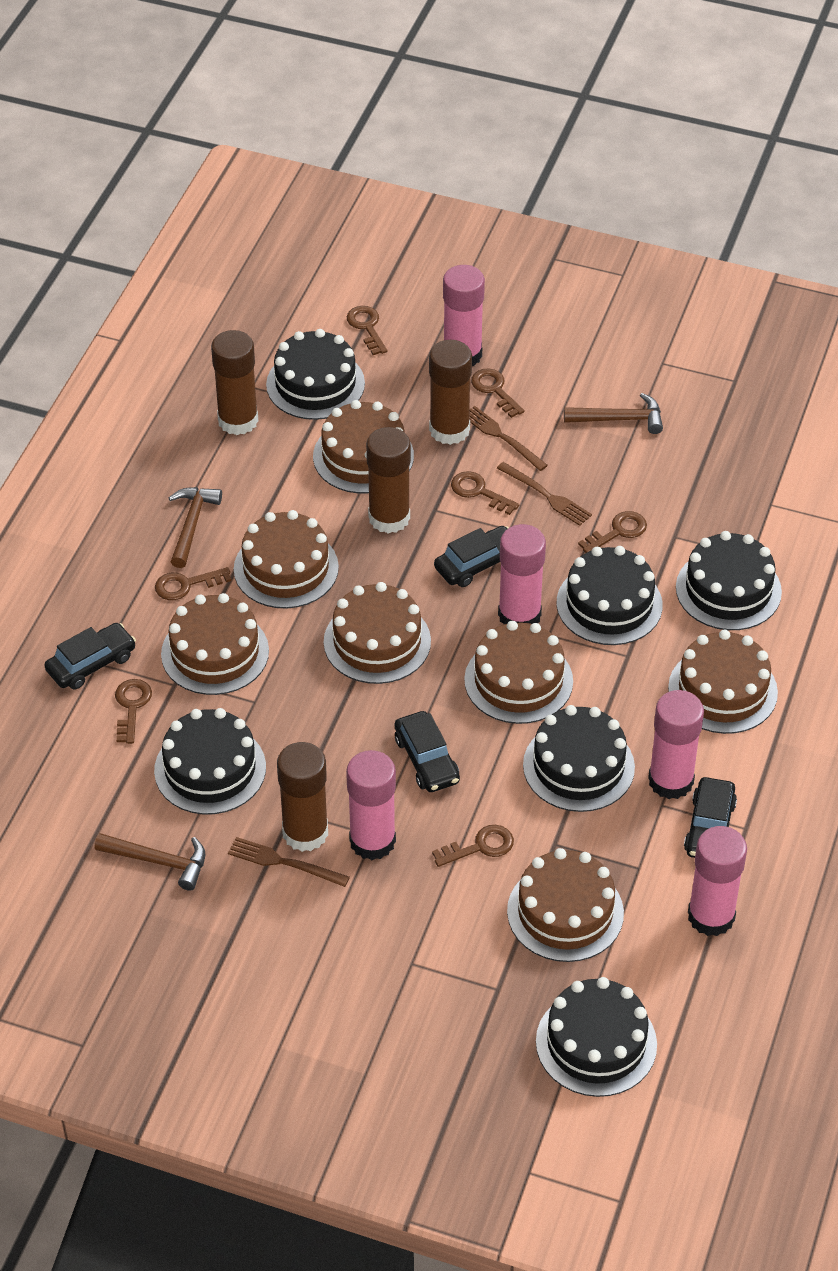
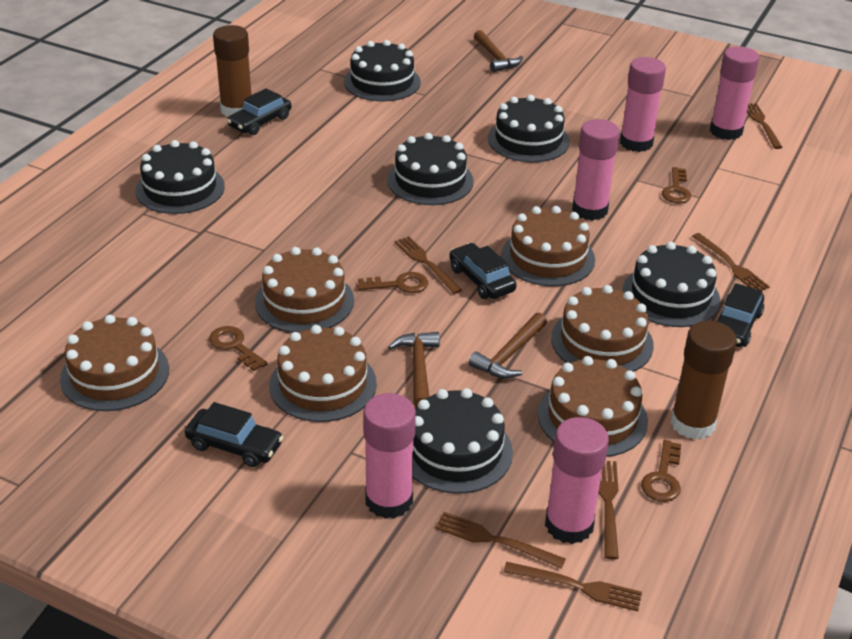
brown cake: 7 -> 6
brown fork: 3 -> 6
brown glue stick: 4 -> 2
brown key: 7 -> 4

